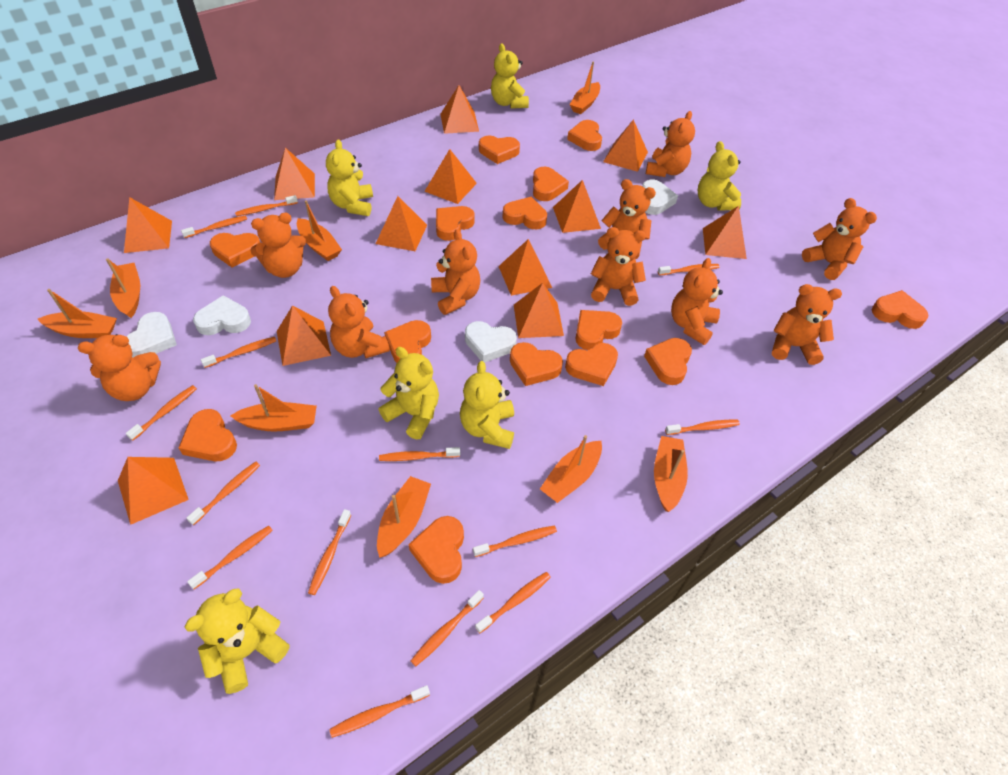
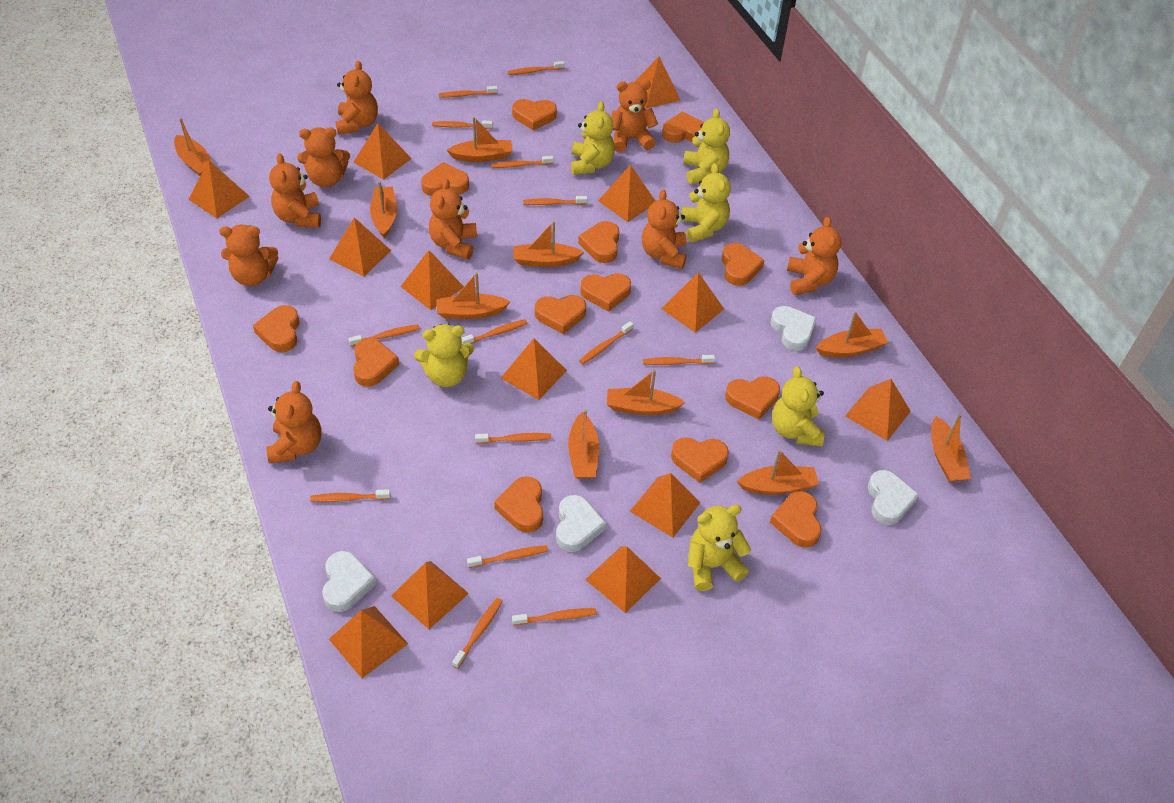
orange boat: 8 -> 10
orange heart: 14 -> 13
orange pyramid: 12 -> 13
orange teddy bear: 10 -> 9

